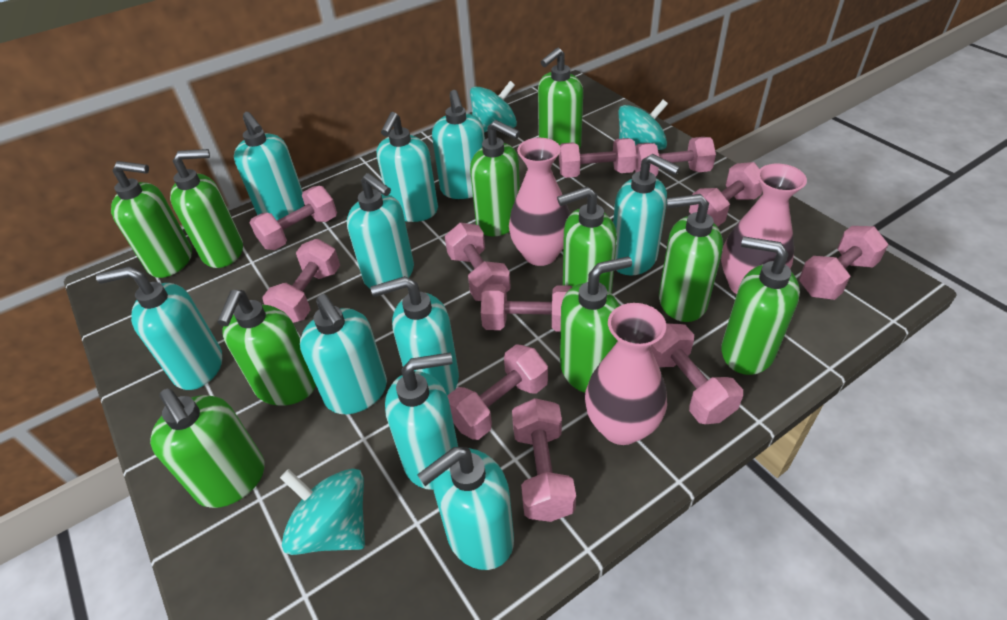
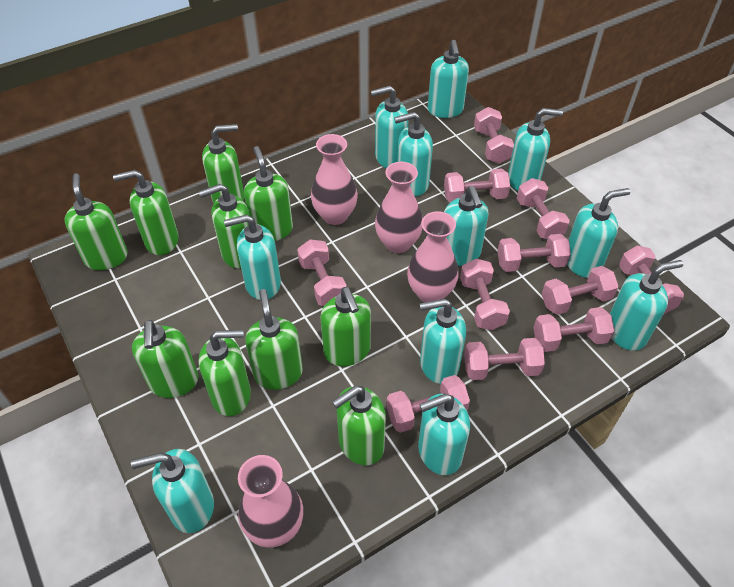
pink vase: 3 -> 4
turquoise soap dispenser: 10 -> 11
turquoise spinning top: 3 -> 0

